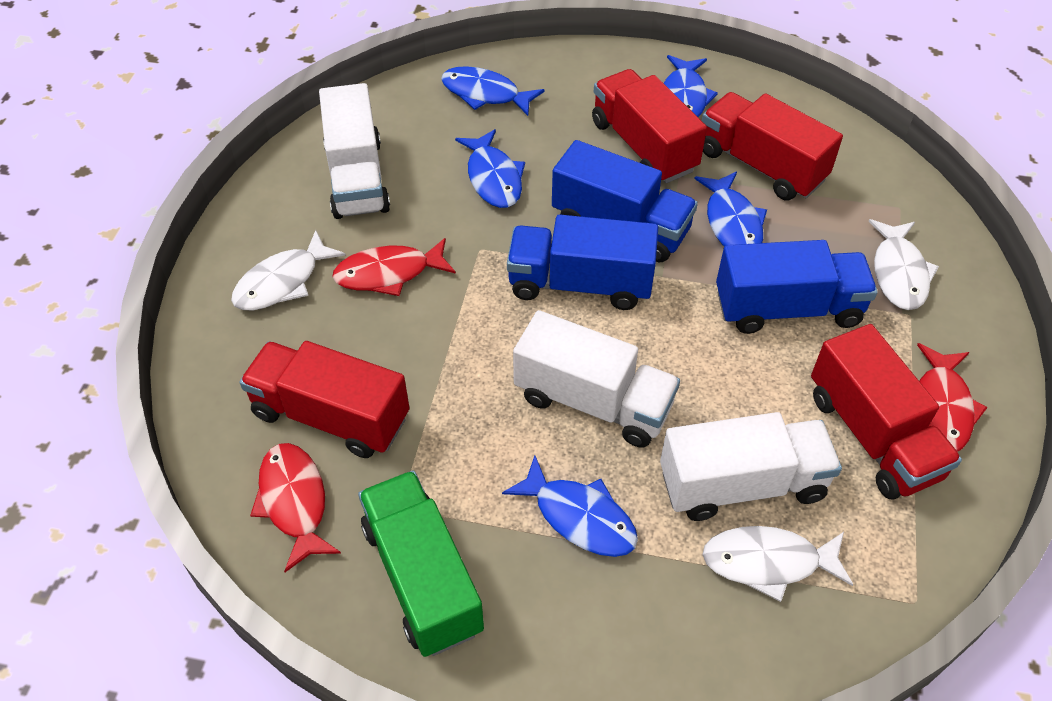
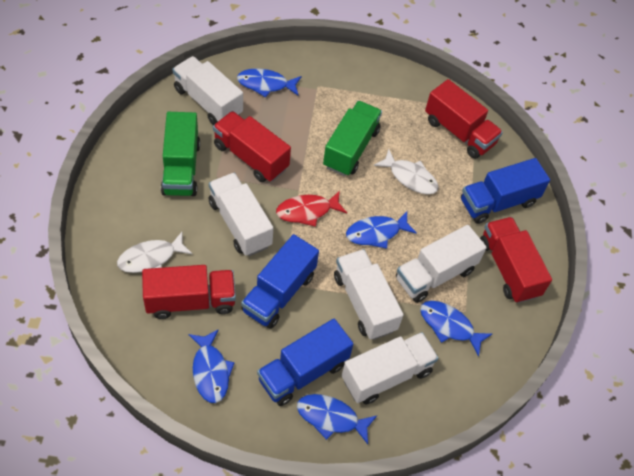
green truck: 1 -> 2
red fish: 3 -> 1
white fish: 3 -> 2
white truck: 3 -> 5

